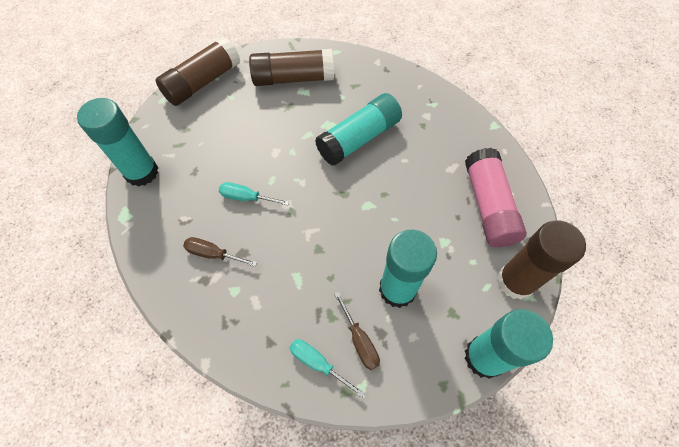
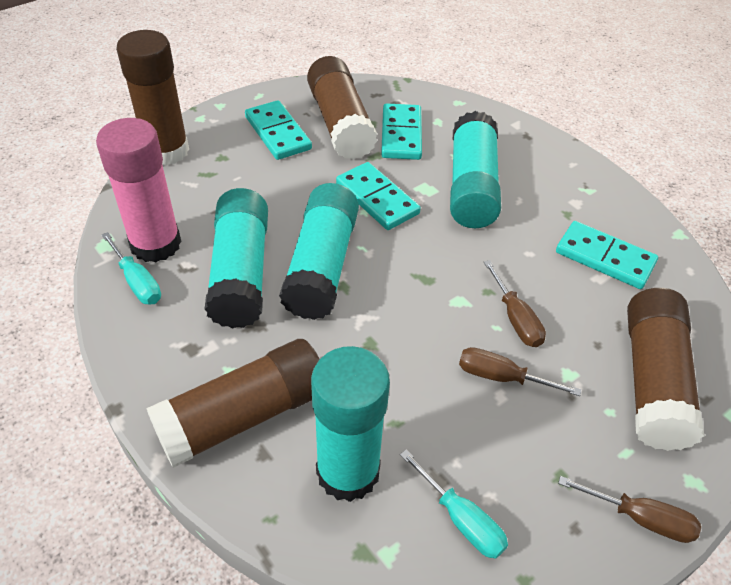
brown glue stick: 3 -> 4
brown screwdriver: 2 -> 3
turquoise domino: 0 -> 4

